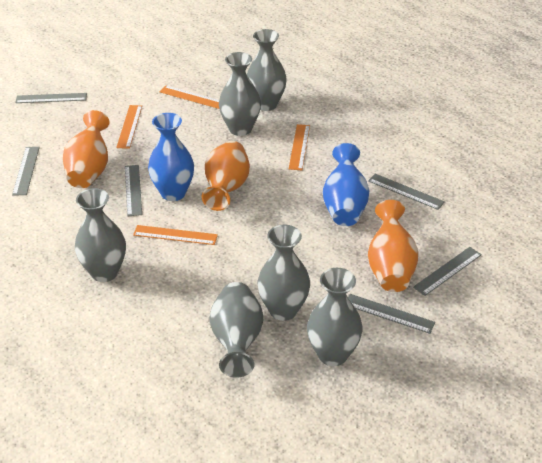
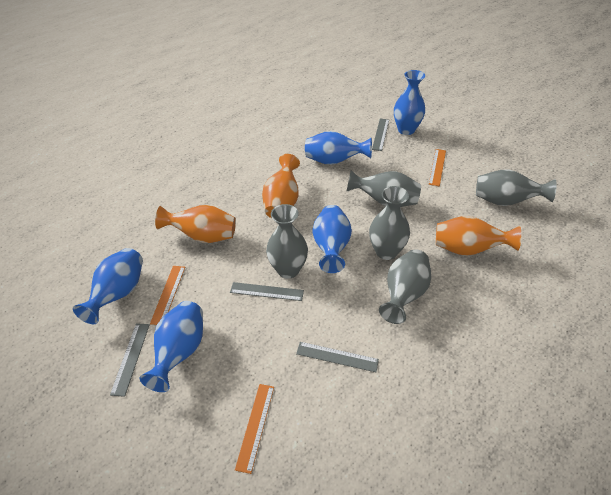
blue vase: 2 -> 5
grey ruler: 6 -> 4
grey vase: 6 -> 5
orange ruler: 4 -> 3

